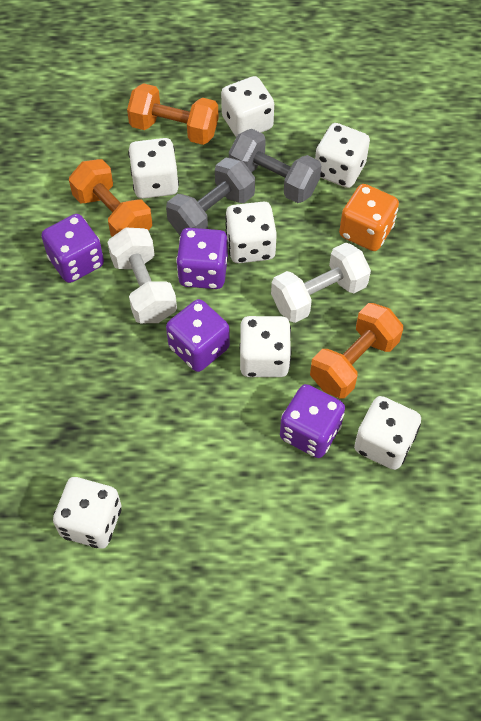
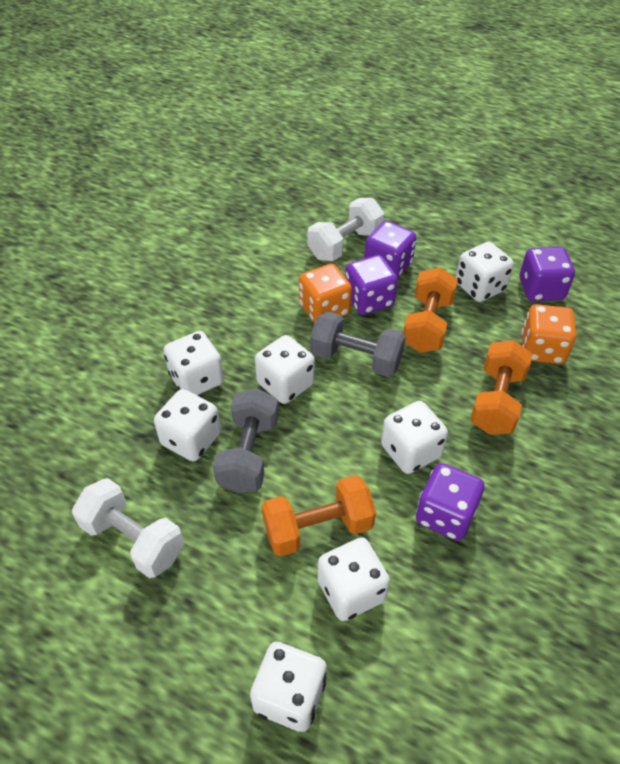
orange dice: 1 -> 2

